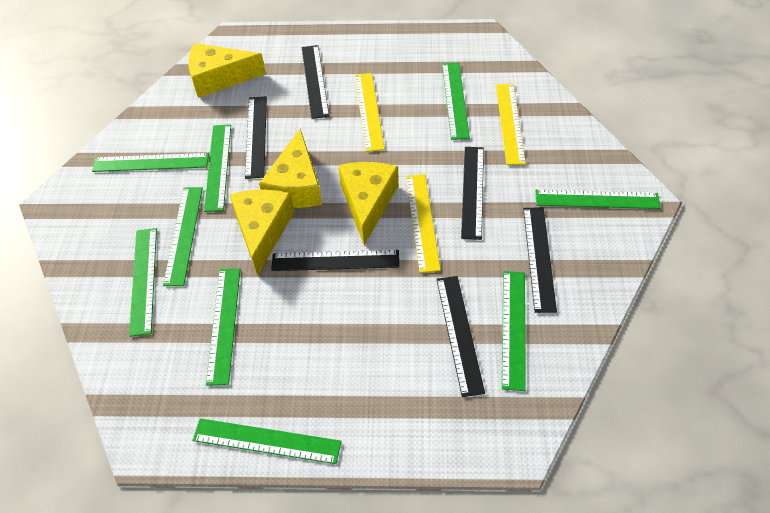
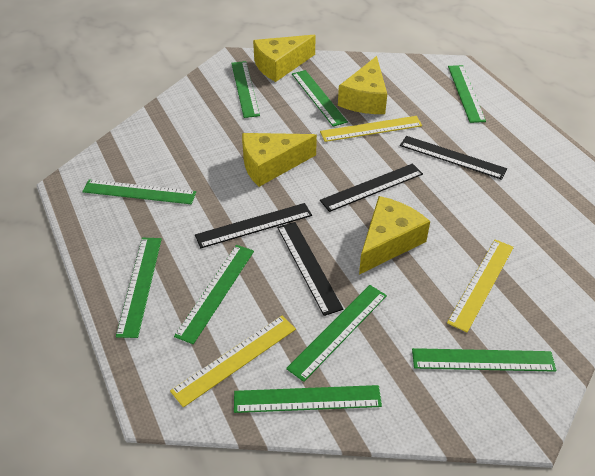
black ruler: 6 -> 4

